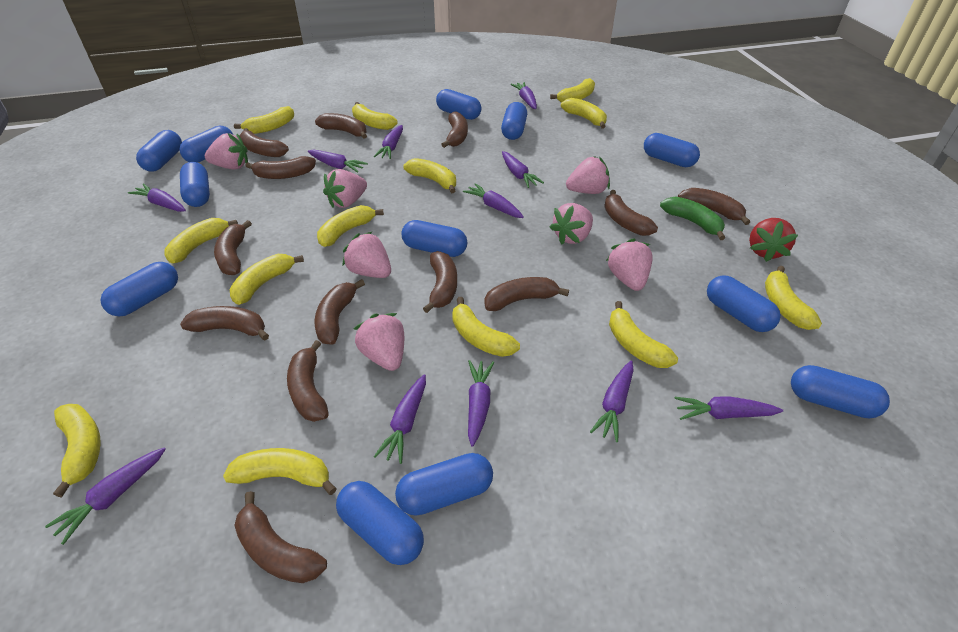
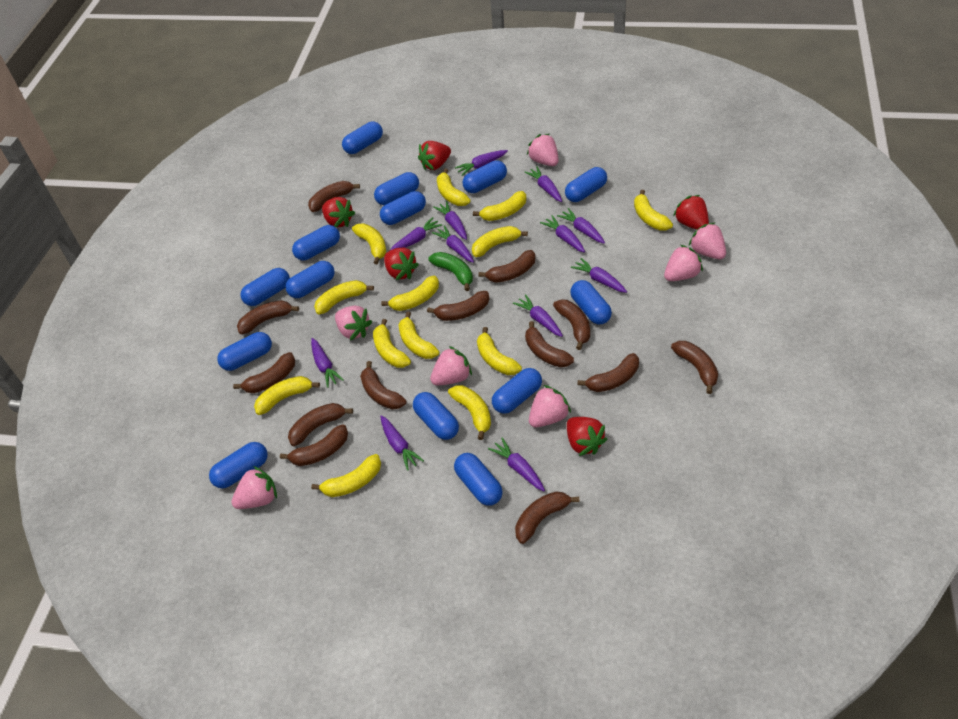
blue capsule: 12 -> 14
purple carrot: 11 -> 12
red strawberry: 1 -> 5

